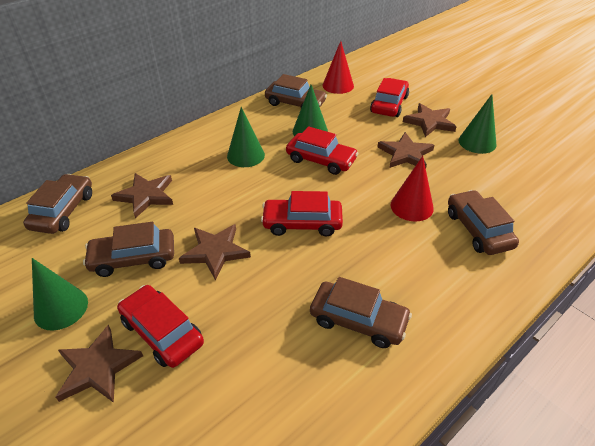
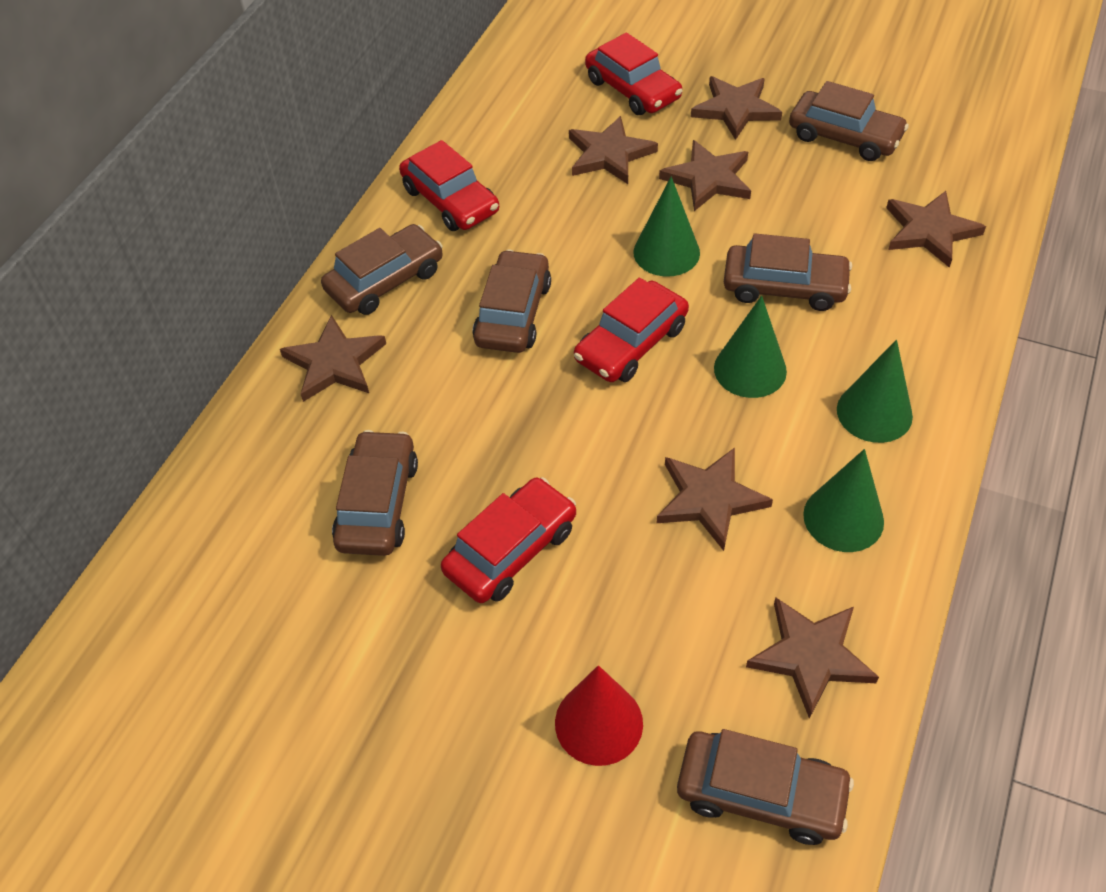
brown car: 5 -> 6
brown star: 5 -> 7
red cone: 2 -> 1

